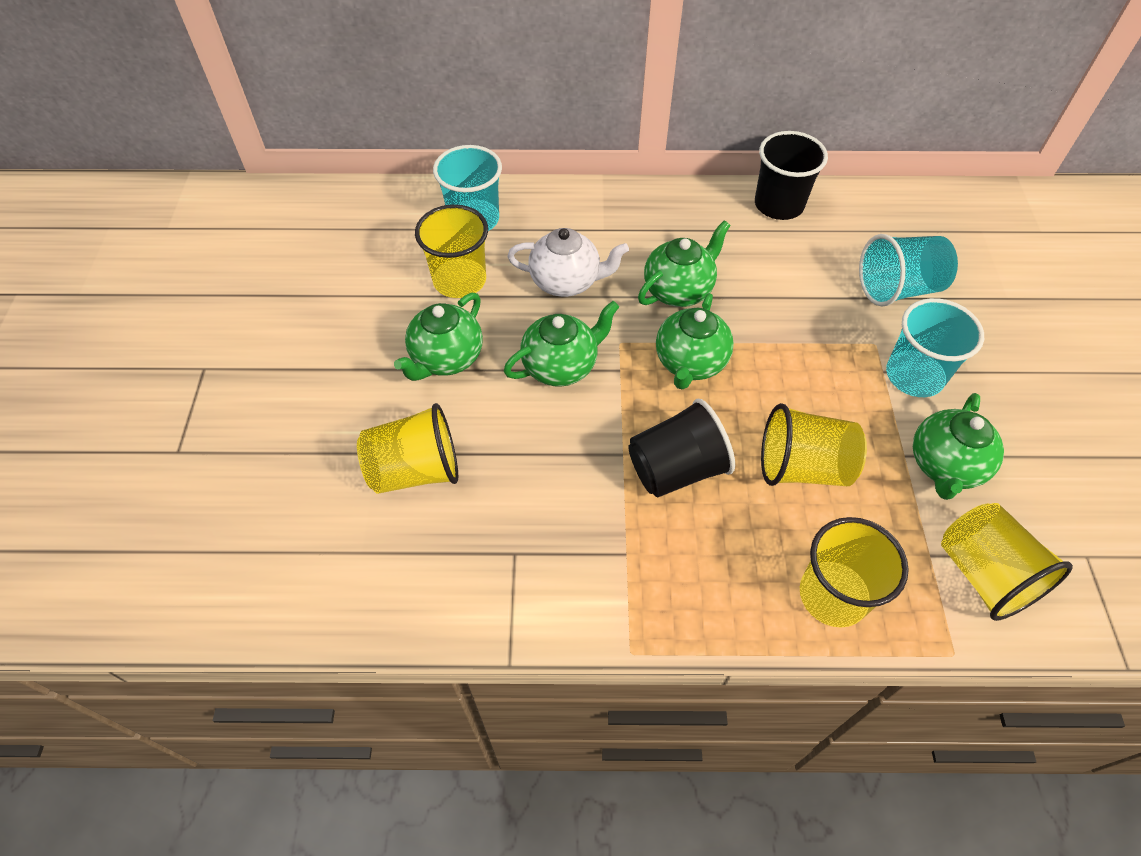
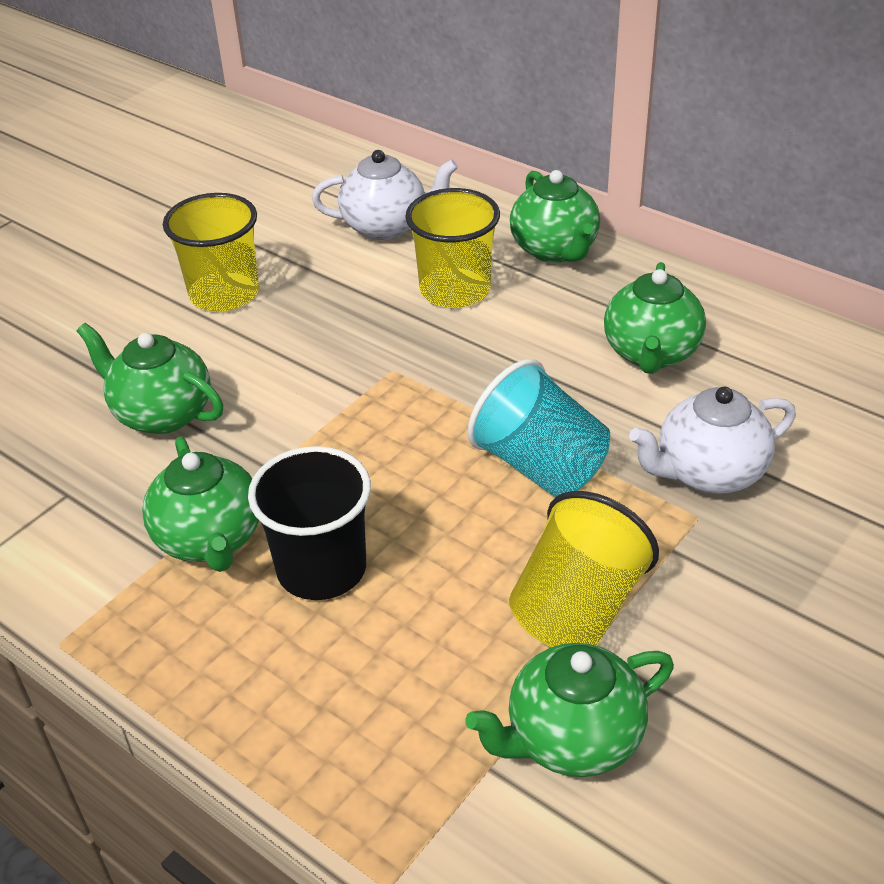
black cup: 2 -> 1
turquoise cup: 3 -> 1
white teapot: 1 -> 2
yellow cup: 5 -> 3

